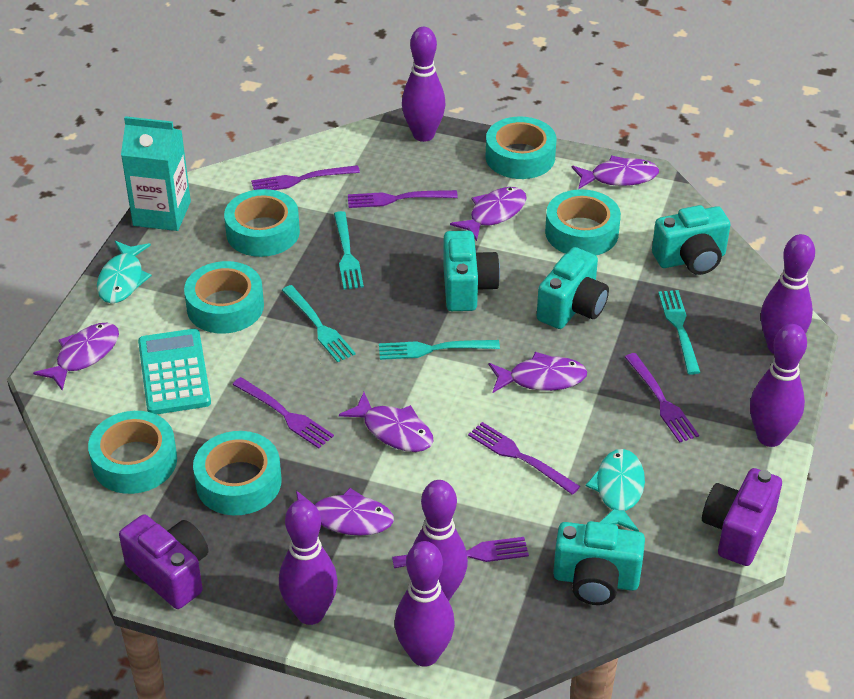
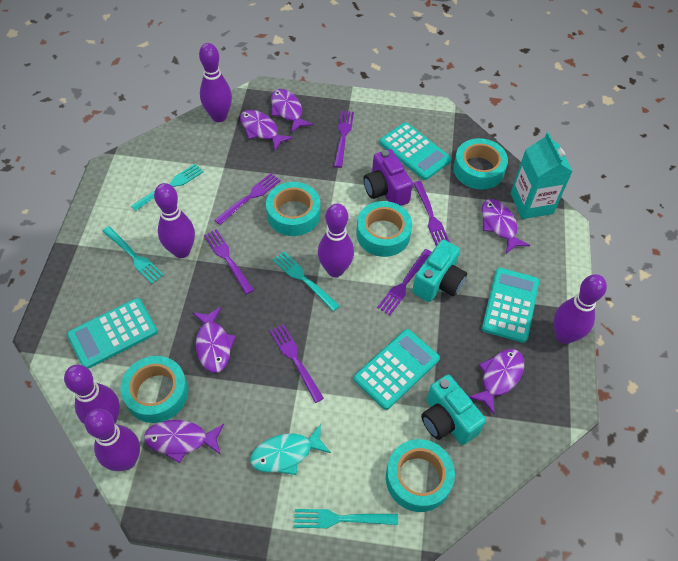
purple camera: 2 -> 1
turquoise calculator: 1 -> 4
turquoise camera: 4 -> 2
turquoise fish: 2 -> 1
turquoise tape: 6 -> 5

